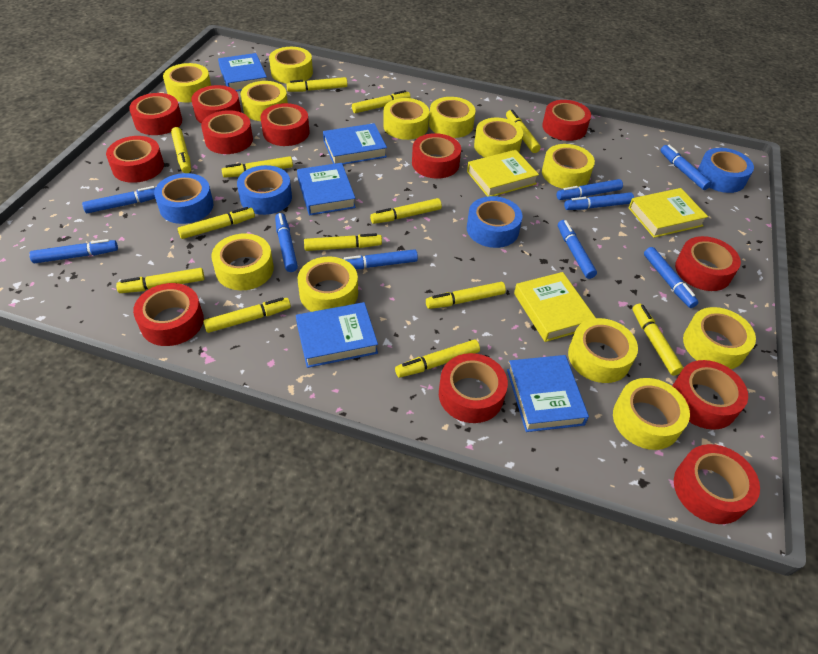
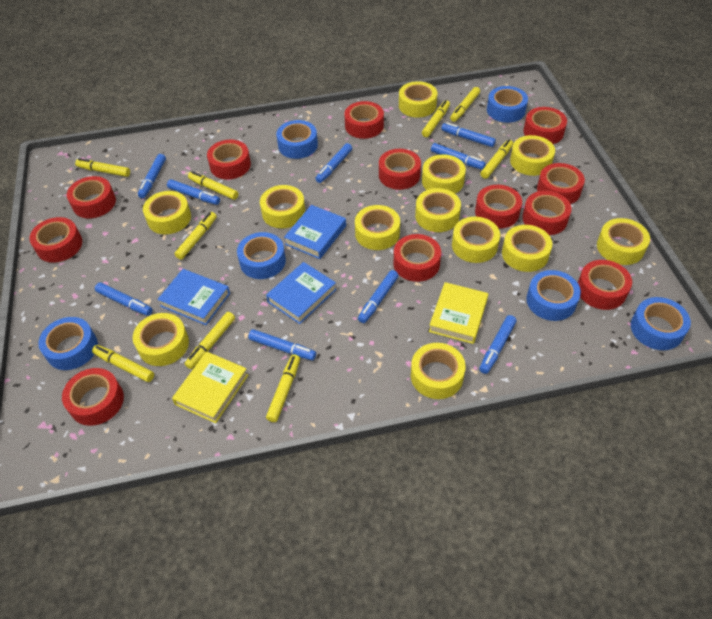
blue book: 5 -> 3
blue tape: 4 -> 6
yellow book: 3 -> 2
yellow marker: 13 -> 9

